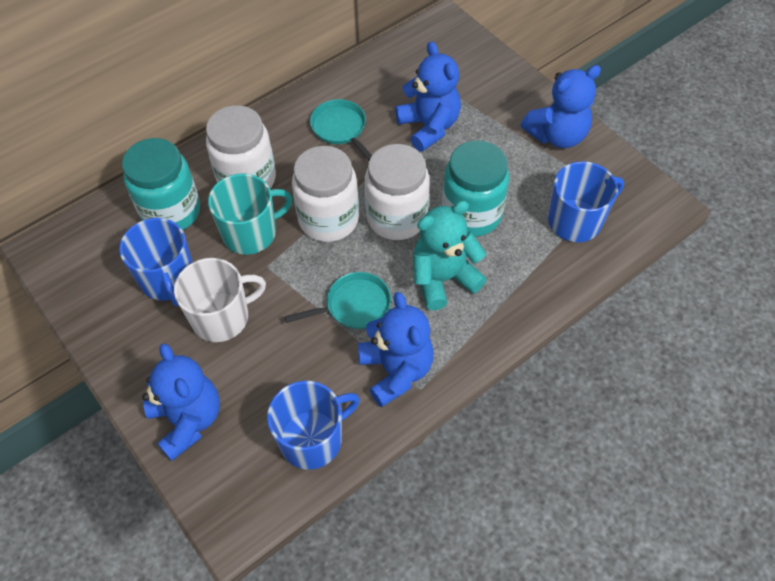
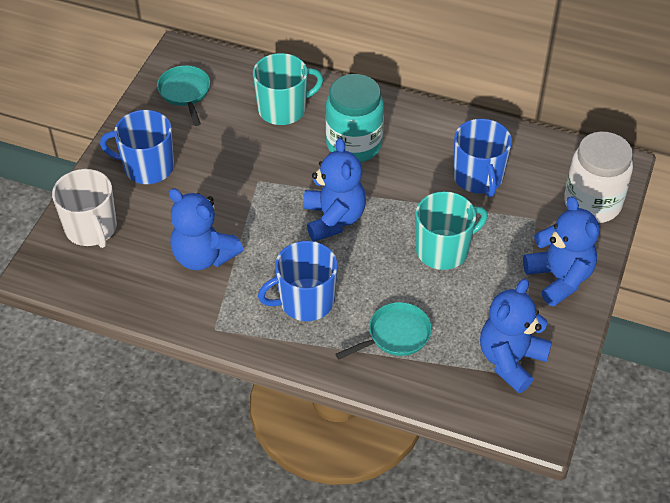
turquoise jar: 2 -> 1
turquoise mug: 1 -> 2
turquoise teddy bear: 1 -> 0
white jar: 3 -> 1

